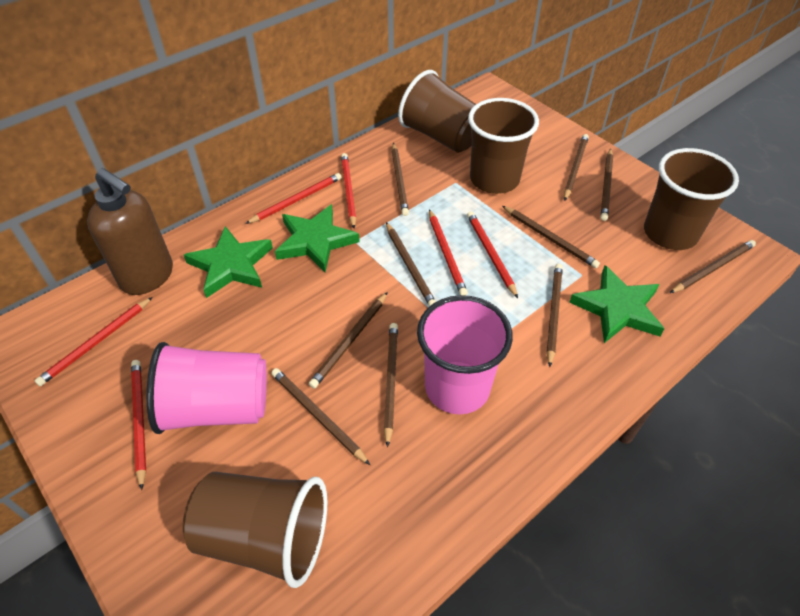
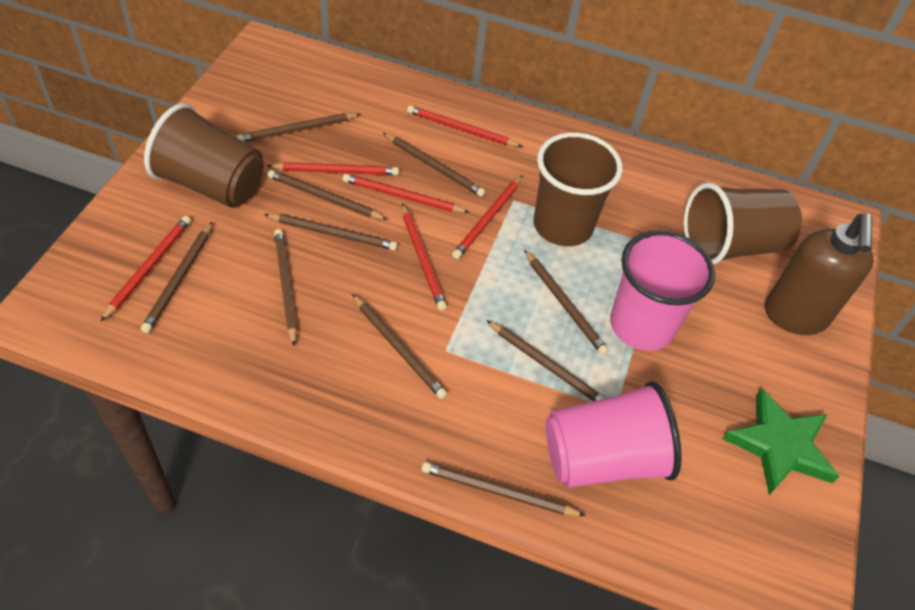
brown cup: 4 -> 3
green star: 3 -> 1

